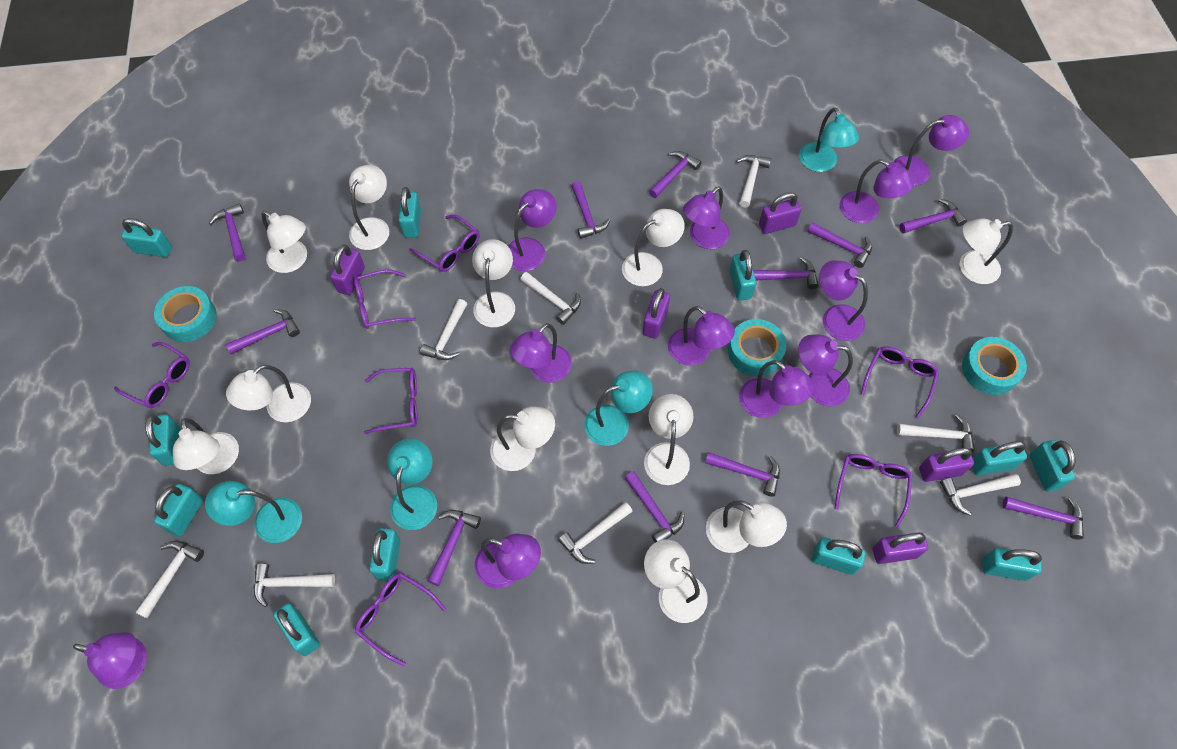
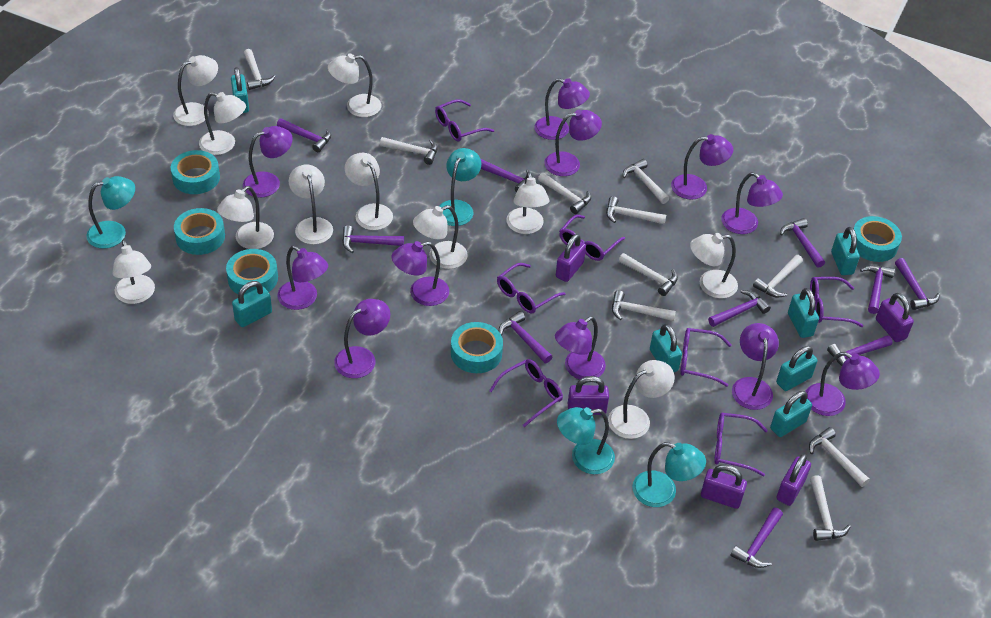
purple hammer: 11 -> 10
turquoise padlock: 11 -> 7
turquoise tape: 3 -> 5
white hammer: 8 -> 10

